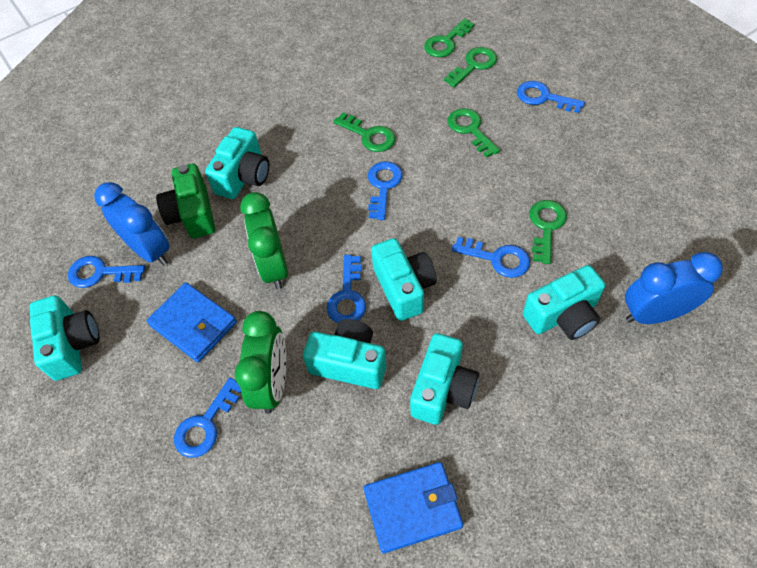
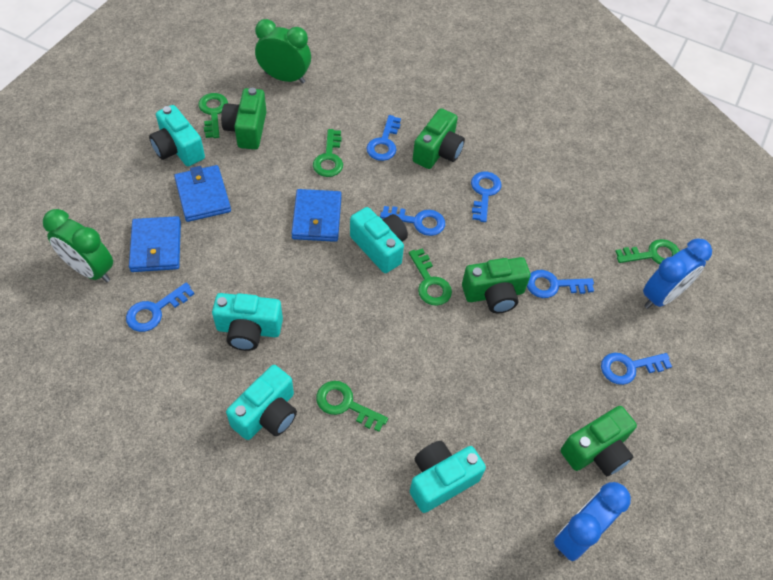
blue wallet: 2 -> 3
green camera: 1 -> 4
turquoise camera: 6 -> 5

